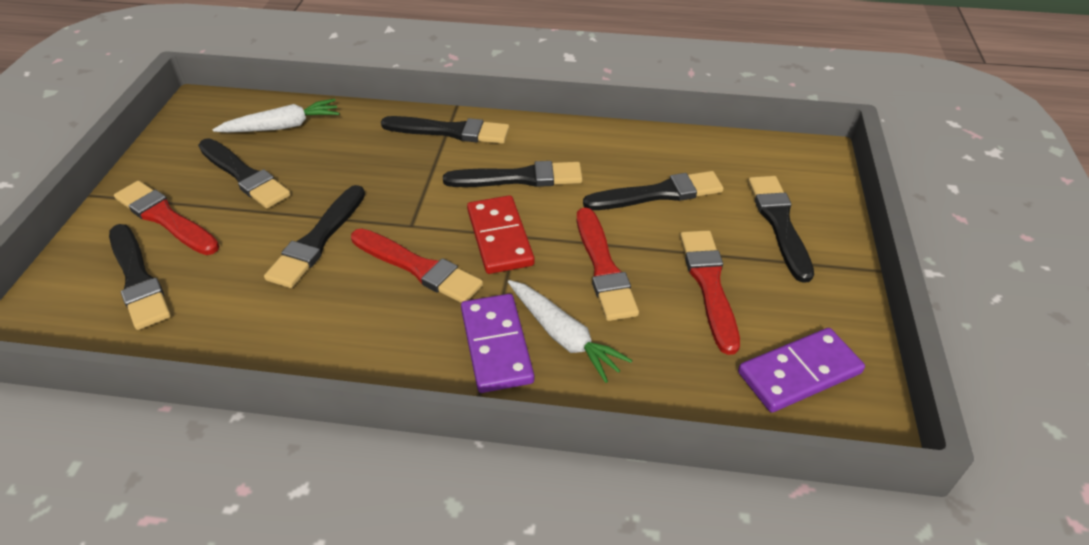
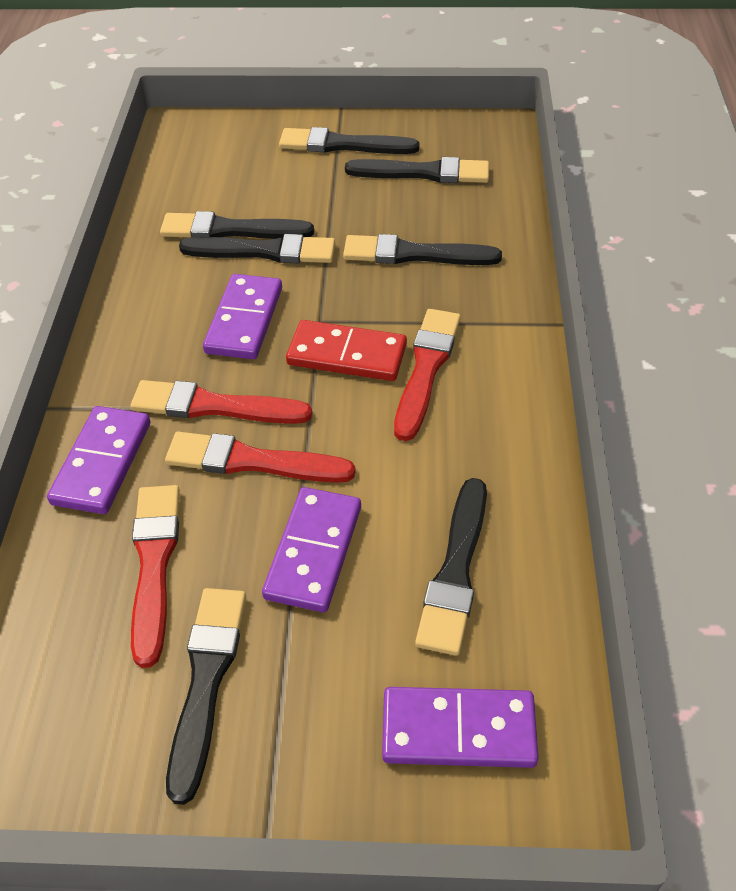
purple domino: 2 -> 4
white carrot: 2 -> 0

